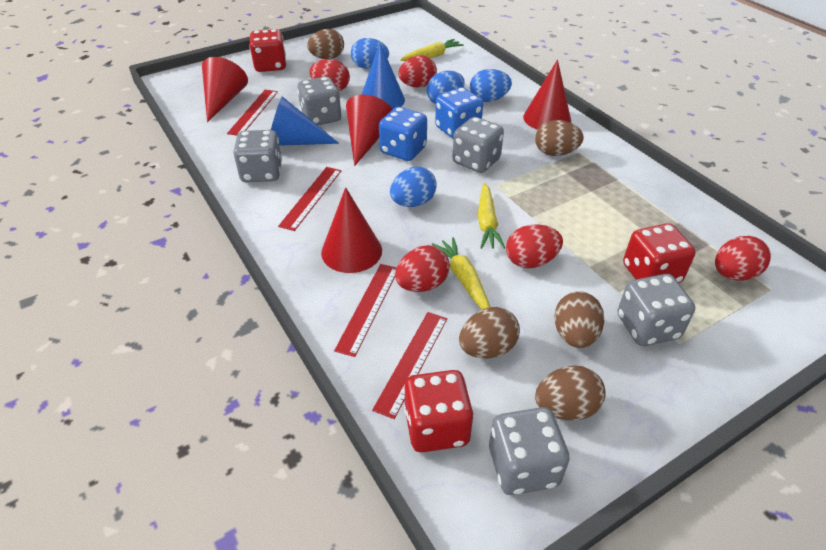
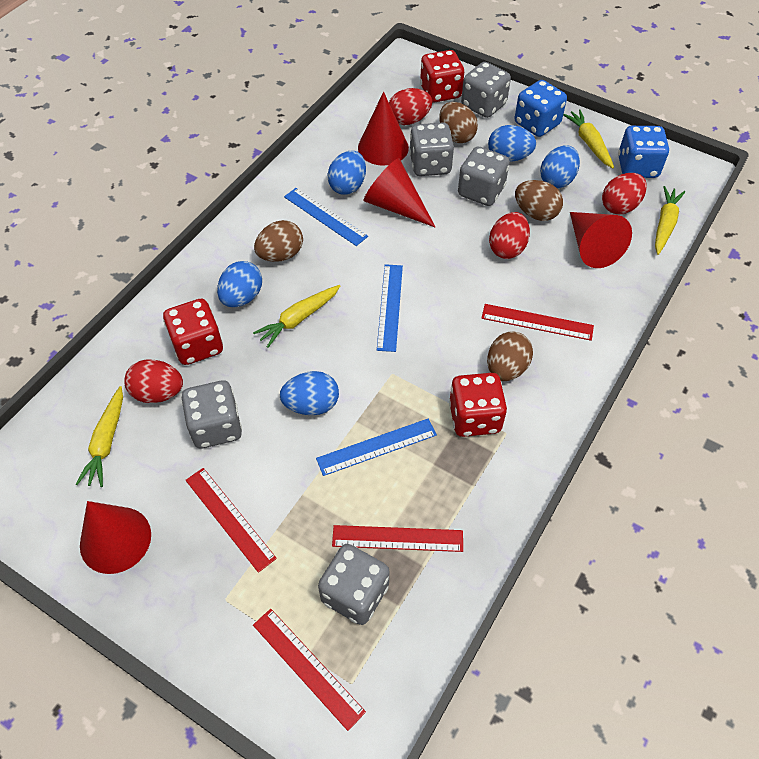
blue cone: 2 -> 0
blue egg: 4 -> 5
blue ruler: 0 -> 3
brown egg: 5 -> 4
red egg: 5 -> 4
yellow carrot: 3 -> 4

